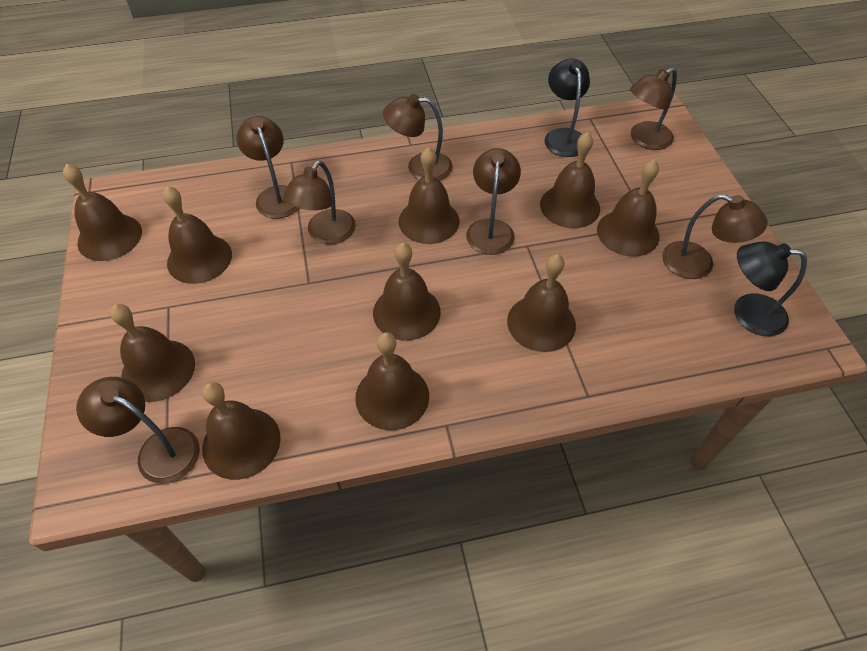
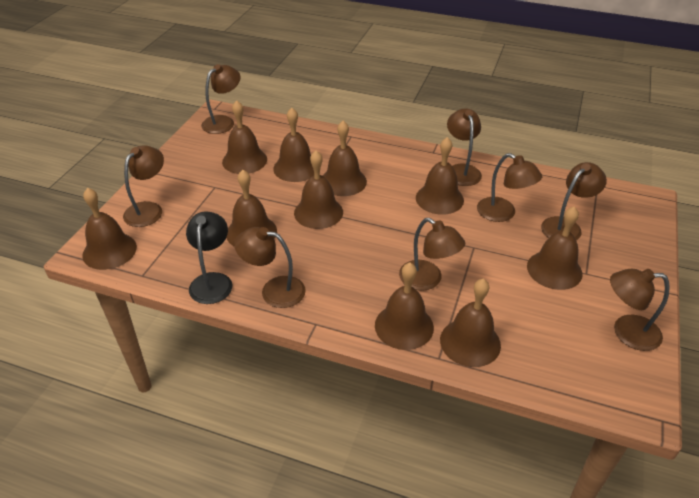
black lamp: 2 -> 1
brown lamp: 7 -> 8

